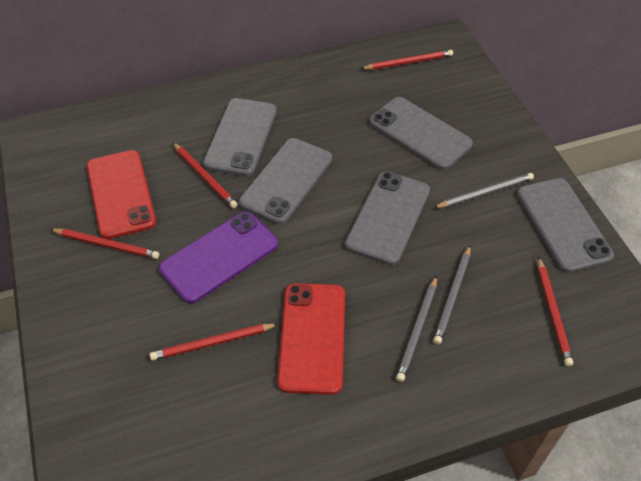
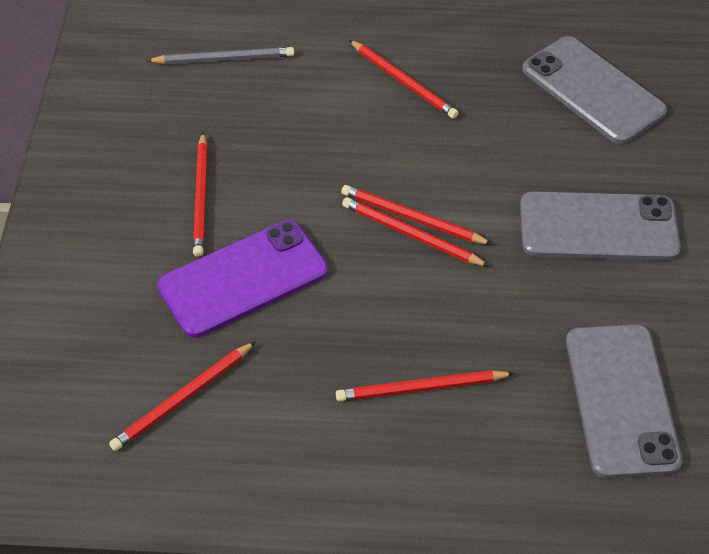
grey pencil: 3 -> 1
grey phone: 5 -> 3
red pencil: 5 -> 6
red phone: 2 -> 0

